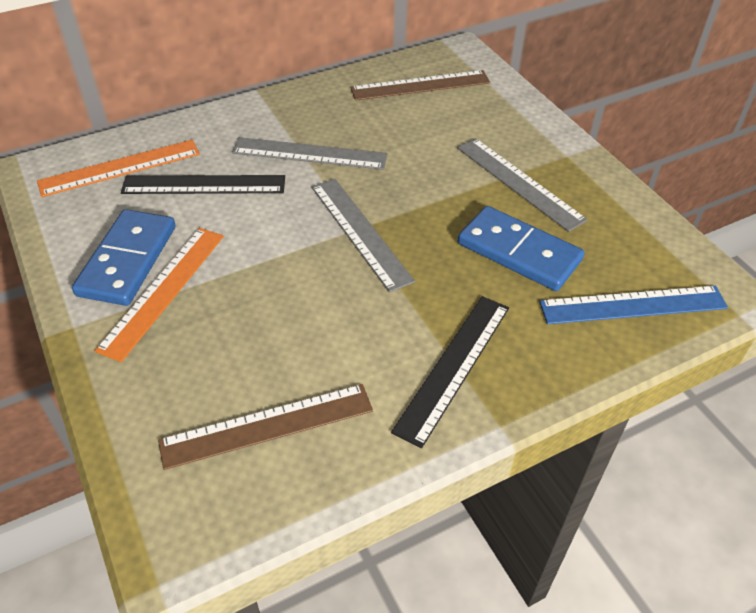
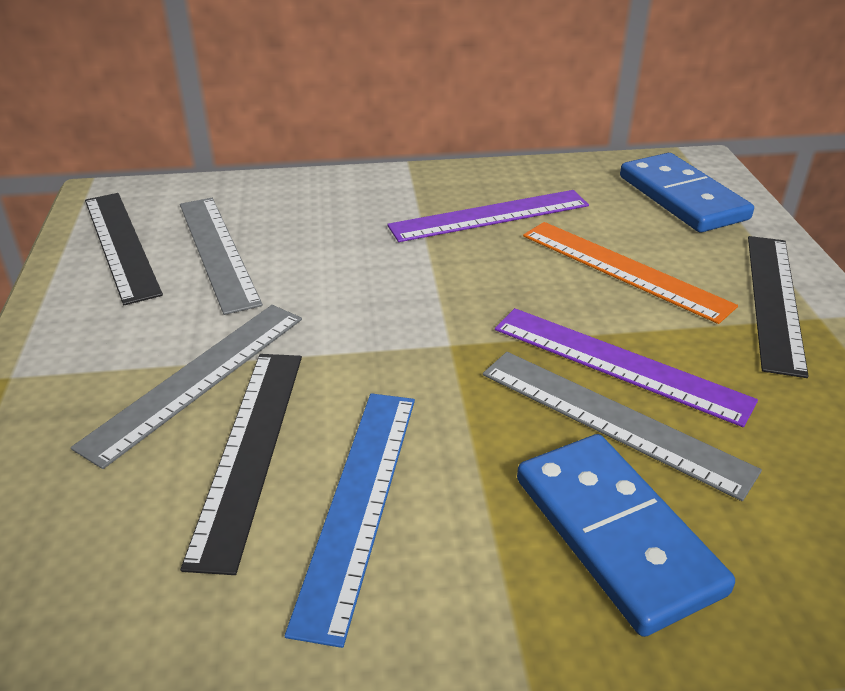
black ruler: 2 -> 3
brown ruler: 2 -> 0
orange ruler: 2 -> 1
purple ruler: 0 -> 2

